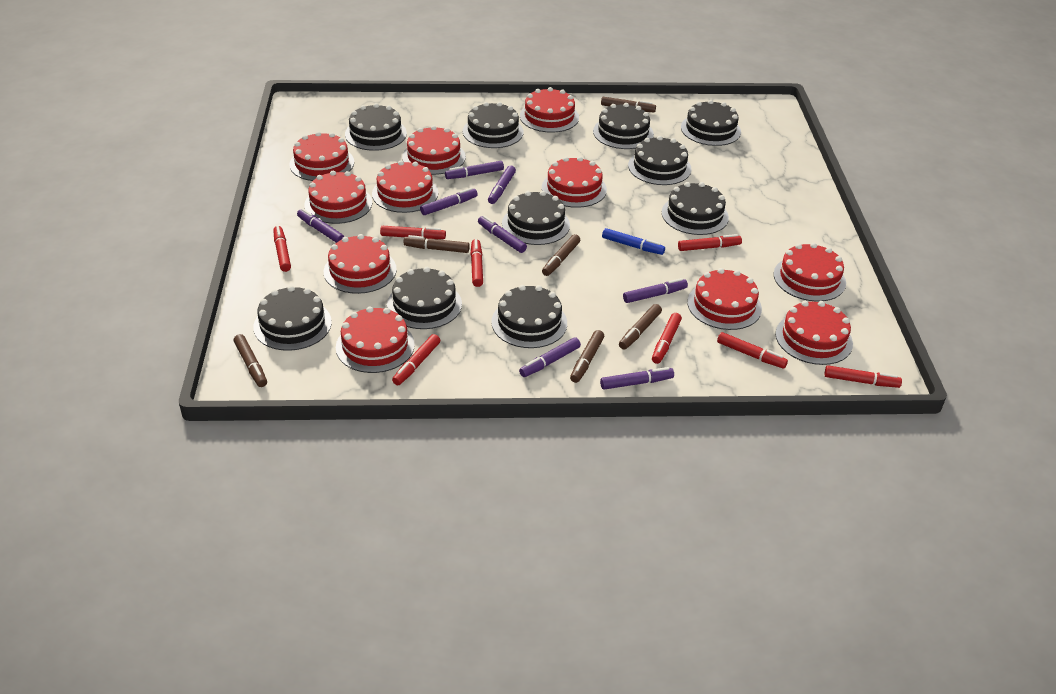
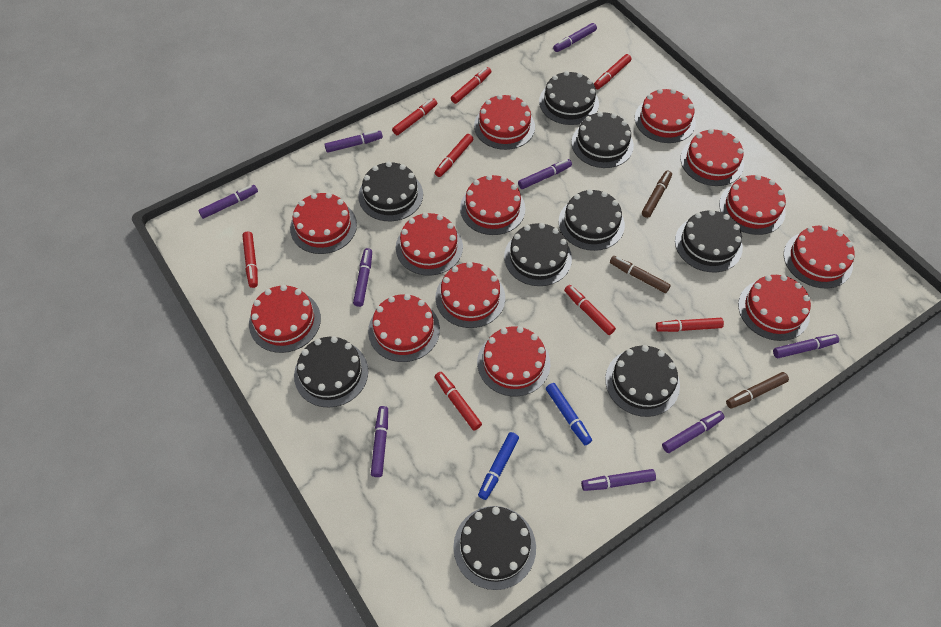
black cake: 10 -> 9
blue marker: 1 -> 2
brown marker: 6 -> 3
purple marker: 8 -> 9
red cake: 11 -> 13

